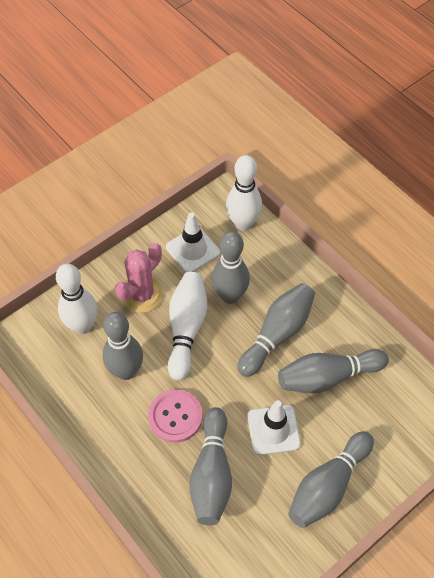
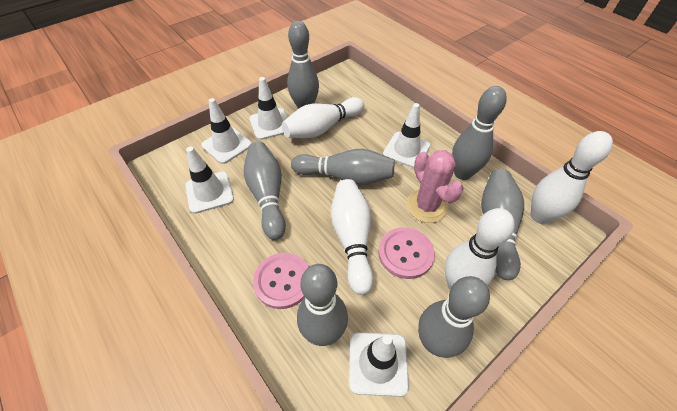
grey bowling pin: 6 -> 7
pink button: 1 -> 2
white bowling pin: 3 -> 4
white traffic cone: 2 -> 5

